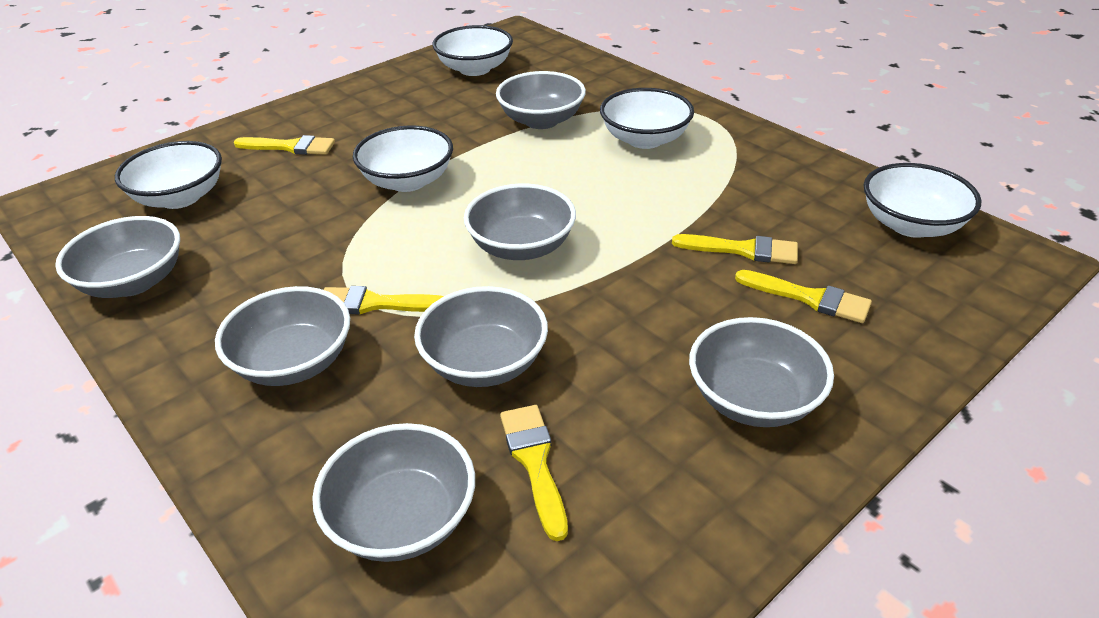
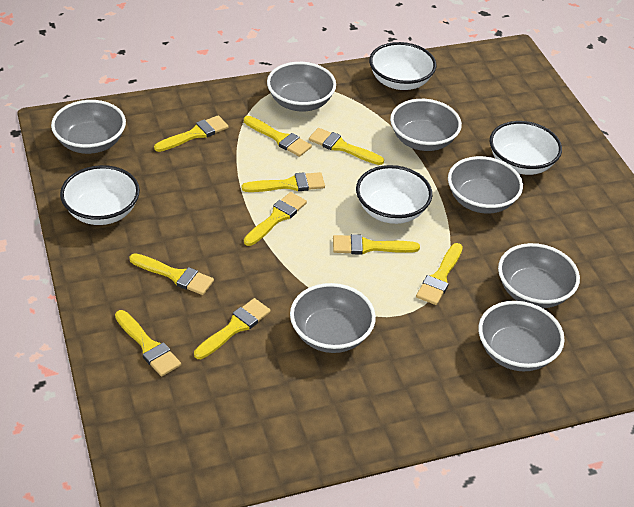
white bowl: 5 -> 4
yellow brush: 5 -> 10

